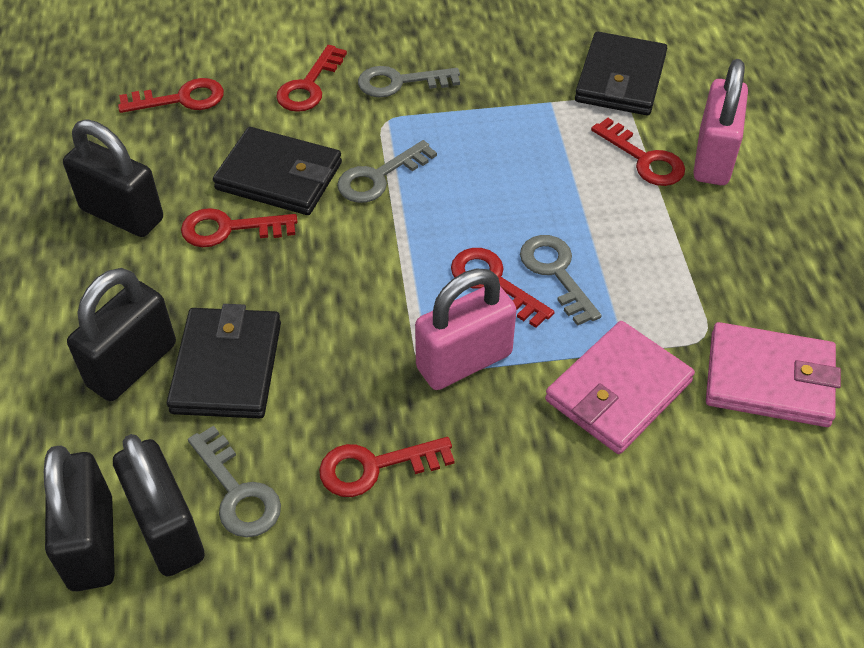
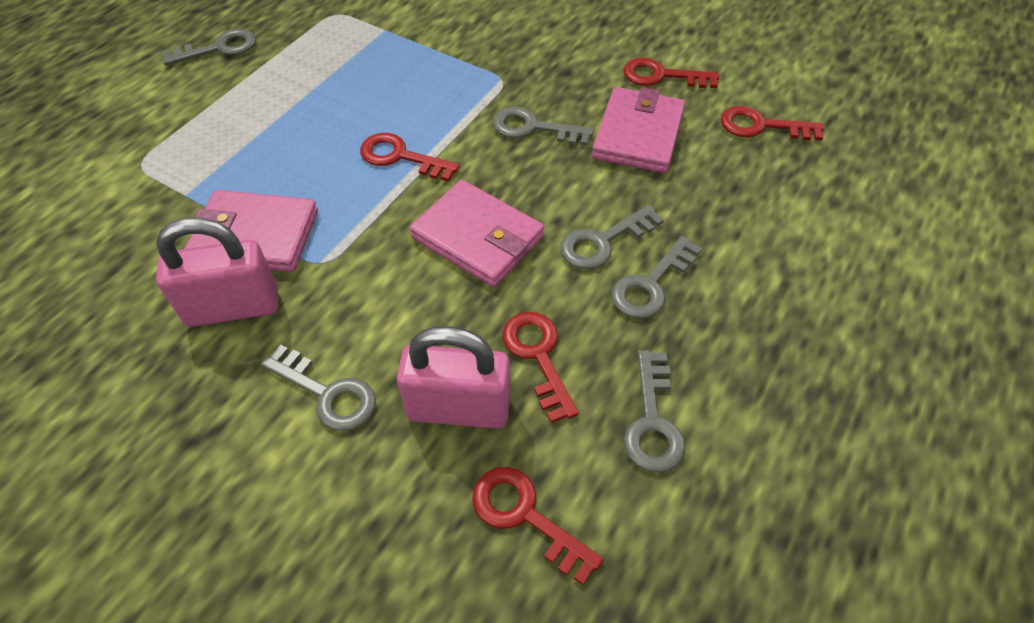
black padlock: 4 -> 0
black wallet: 3 -> 0
grey key: 4 -> 6
pink wallet: 2 -> 3
red key: 6 -> 5

